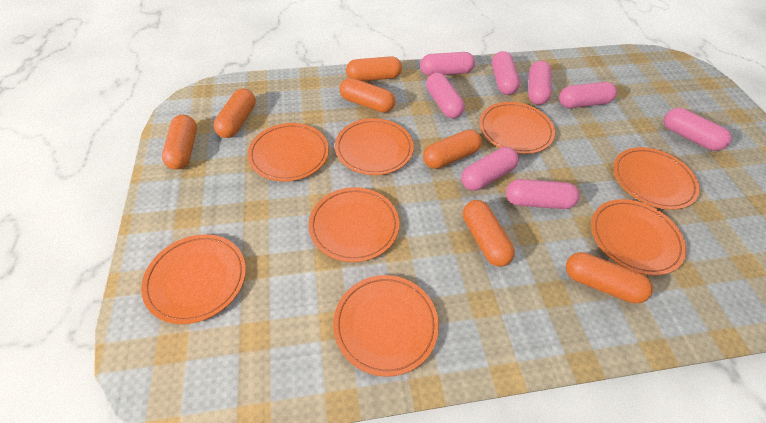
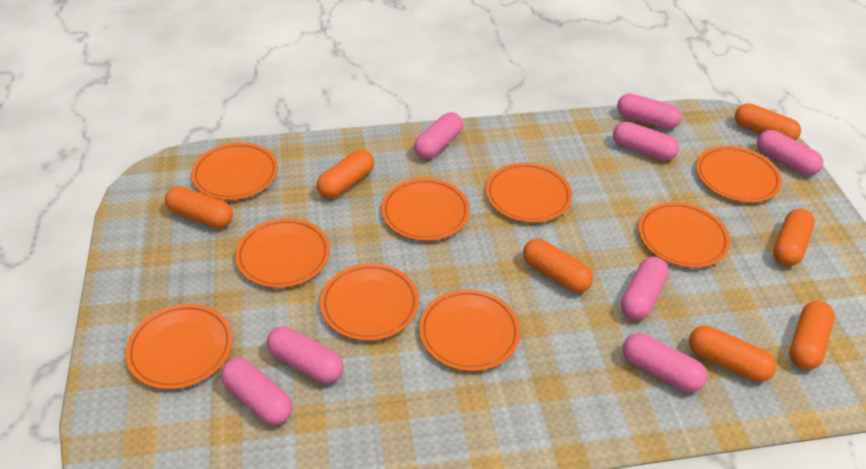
orange plate: 8 -> 9

